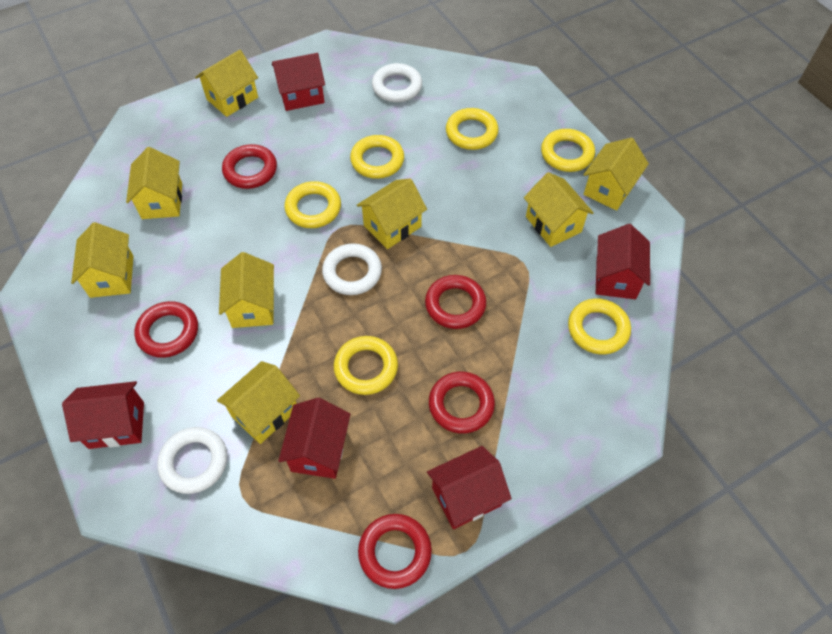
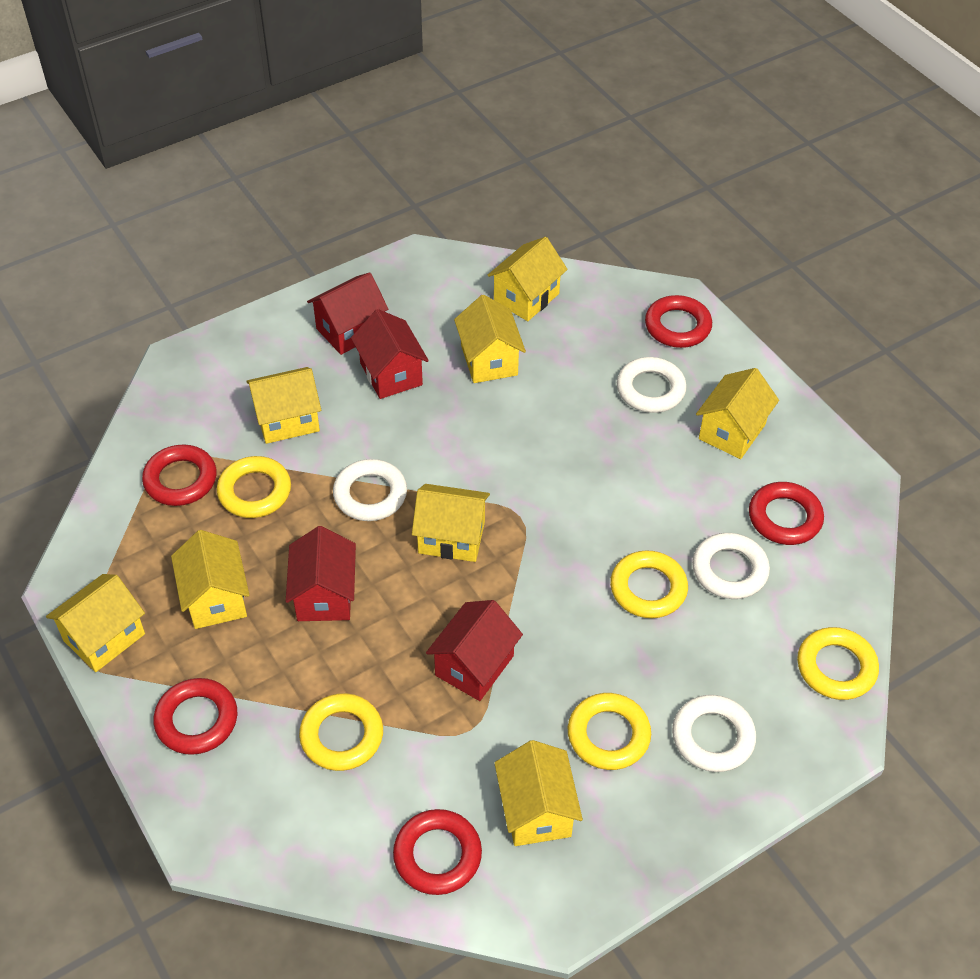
red house: 5 -> 4
white ring: 3 -> 4
yellow ring: 6 -> 5

